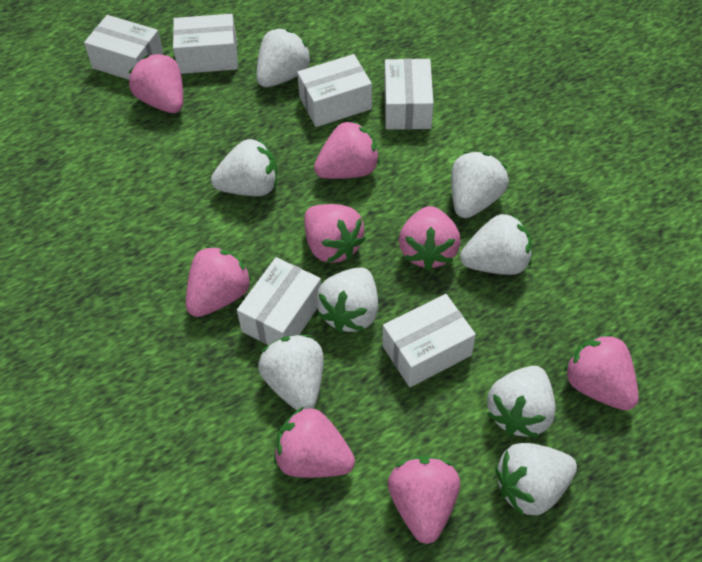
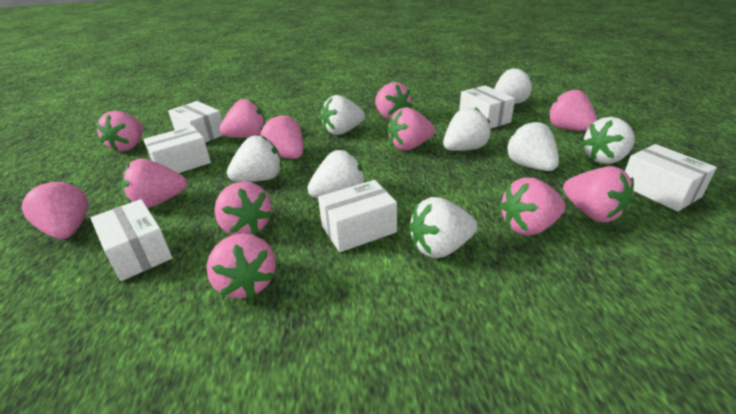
pink strawberry: 8 -> 12

